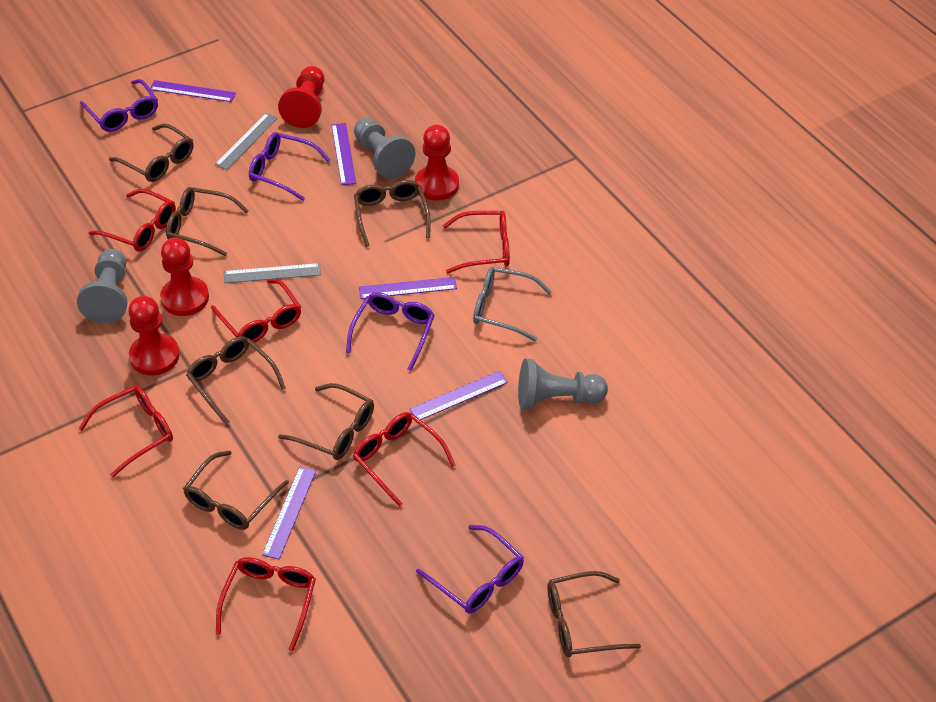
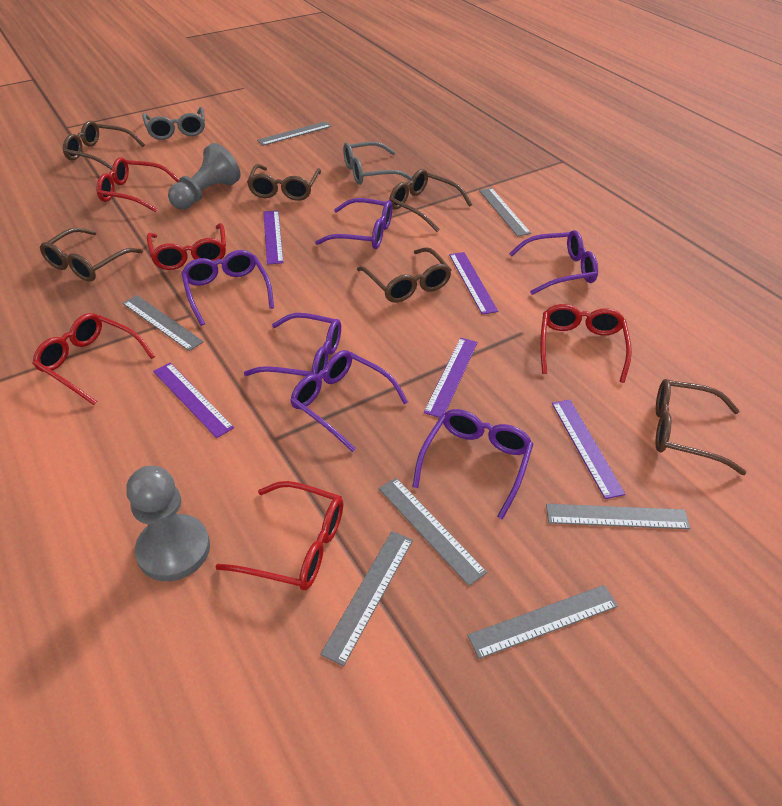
brown glasses: 7 -> 6
grey glasses: 1 -> 2
grey pawn: 3 -> 2
grey ruler: 2 -> 7
purple glasses: 4 -> 6
red glasses: 6 -> 5
red pawn: 4 -> 0

